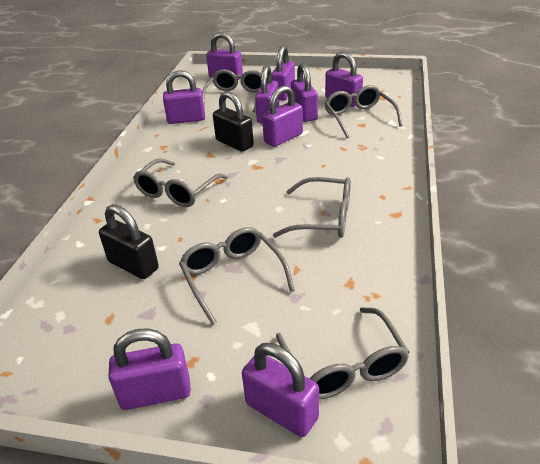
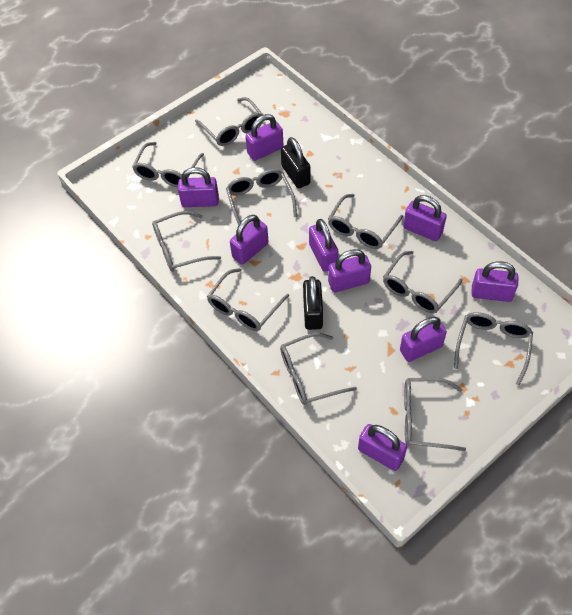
grey glasses: 6 -> 10

